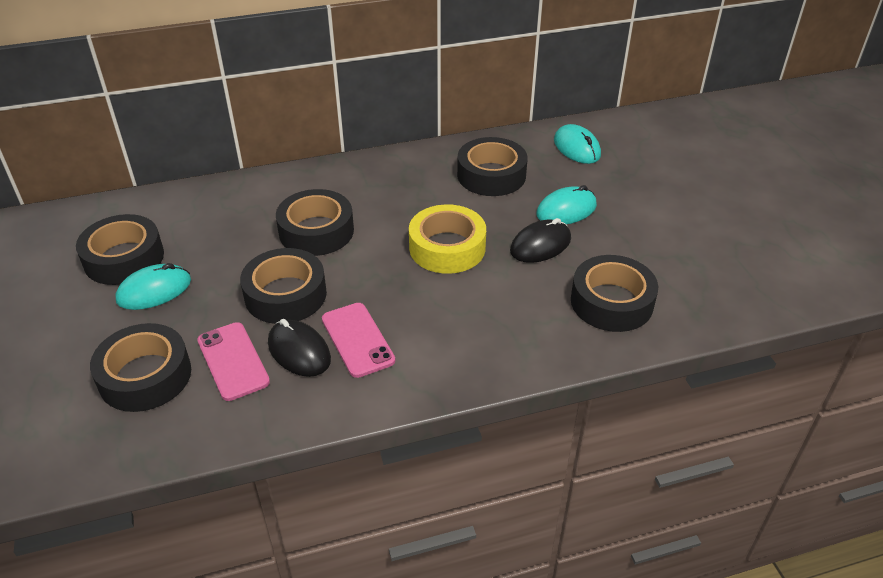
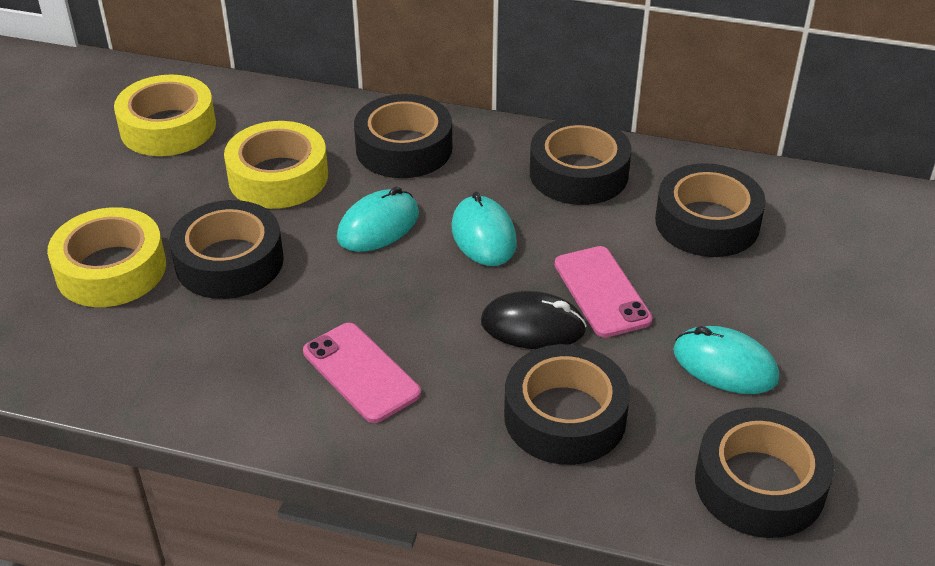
black mouse: 2 -> 1
yellow tape: 1 -> 3

